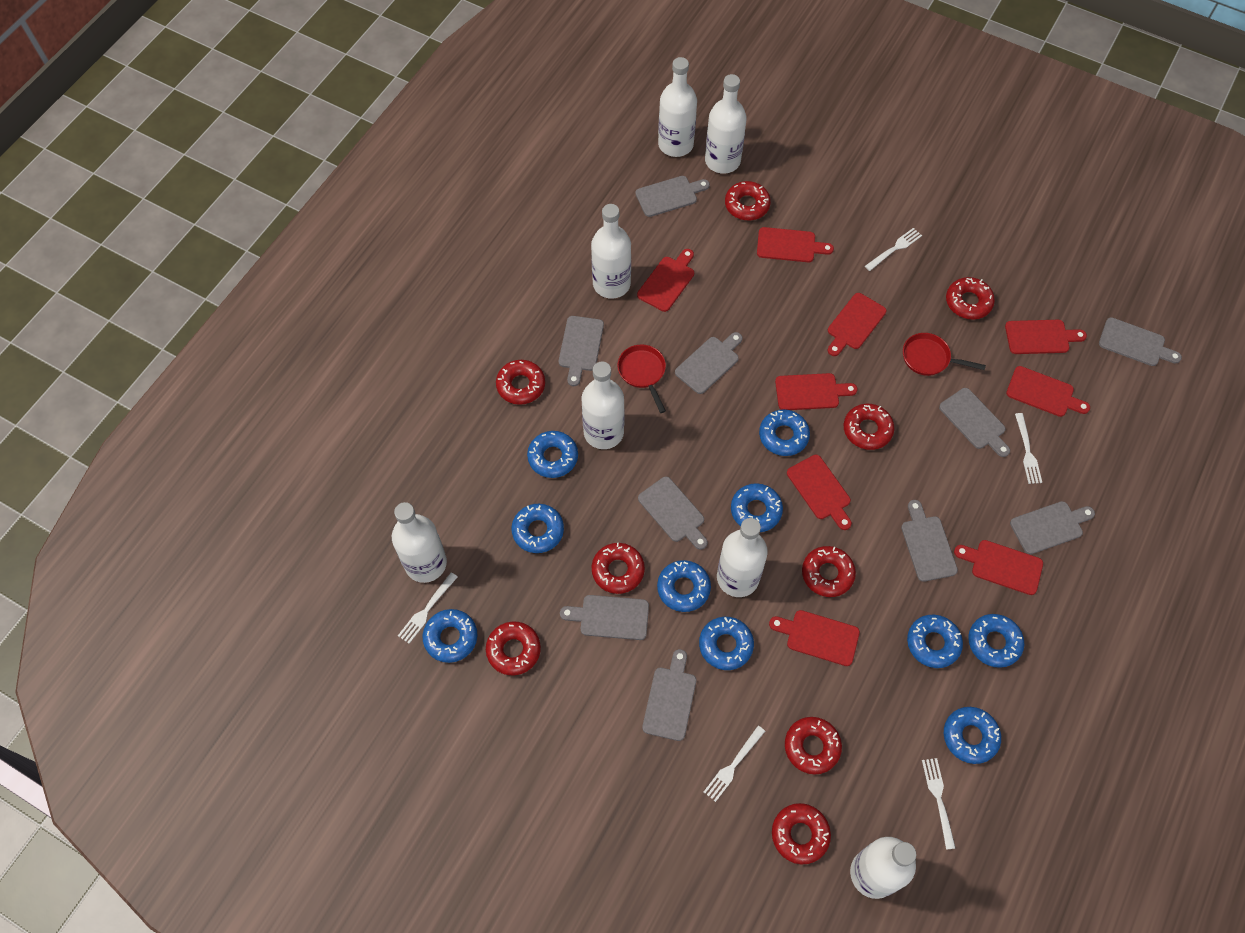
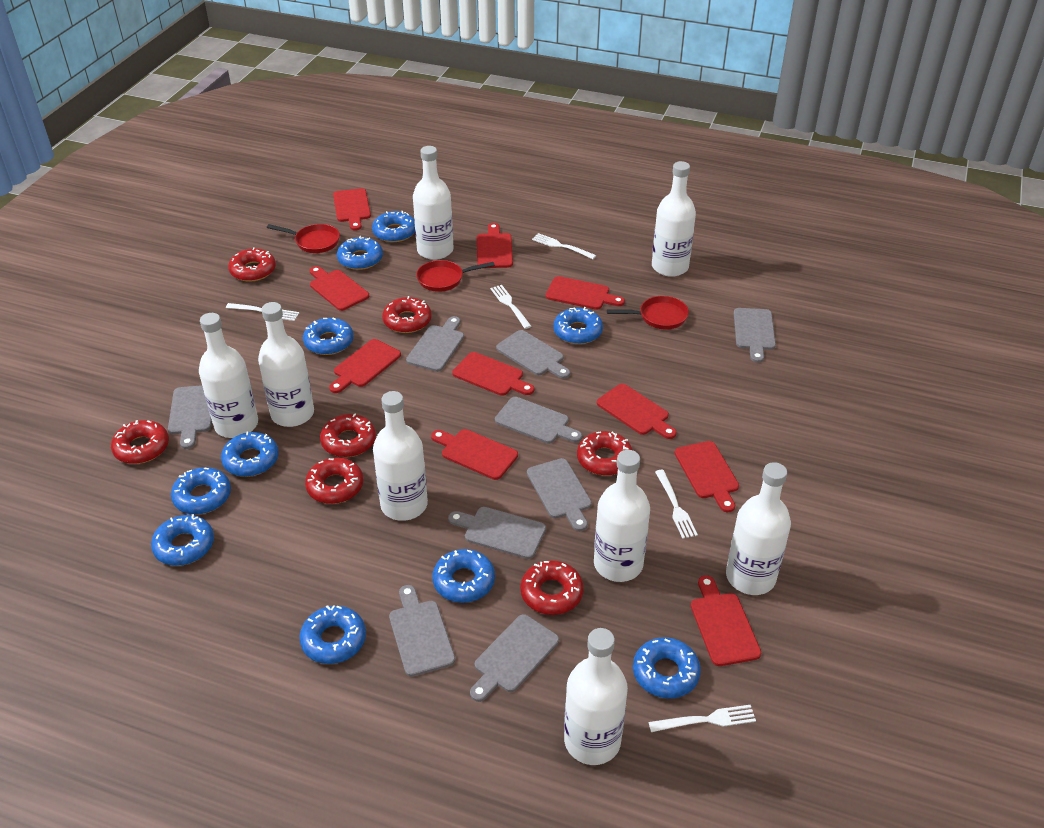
grey cutting board: 10 -> 9
red cutting board: 9 -> 10
red donut: 9 -> 7
red pan: 2 -> 3
white bottle: 7 -> 8

